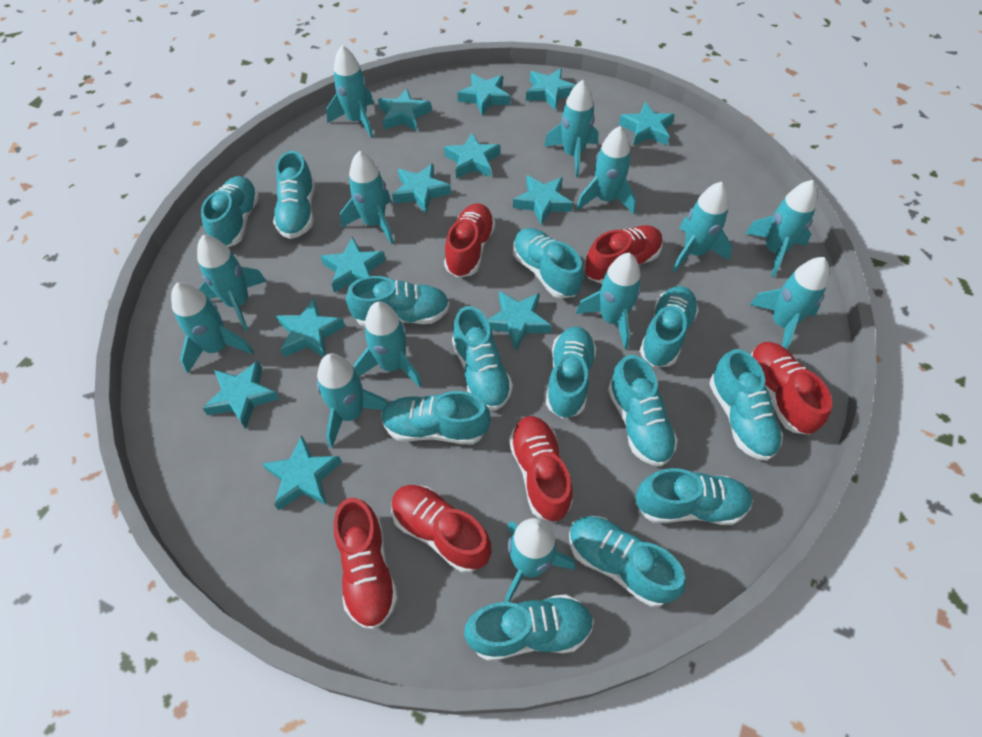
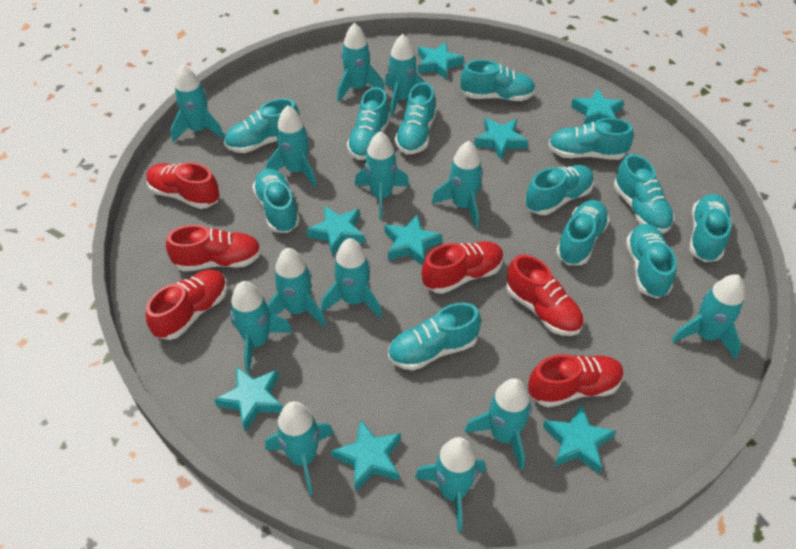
turquoise shoe: 13 -> 12
turquoise star: 12 -> 8

